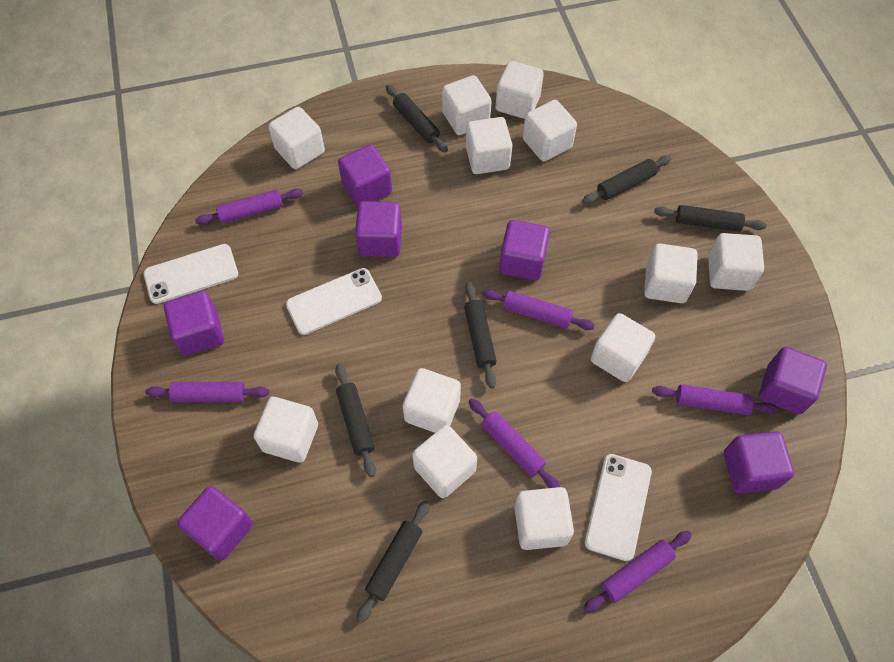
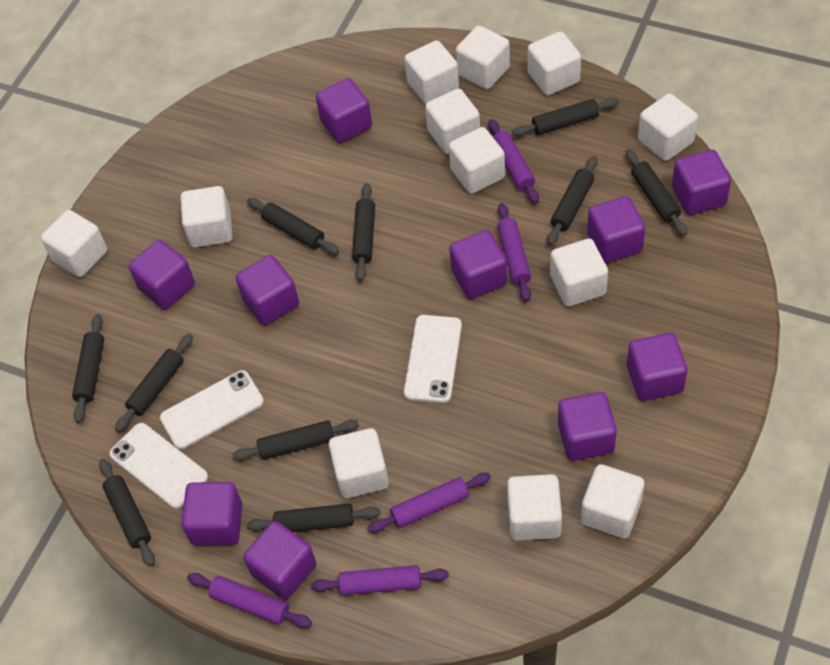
black rolling pin: 6 -> 10
purple cube: 7 -> 10
purple rolling pin: 6 -> 5

